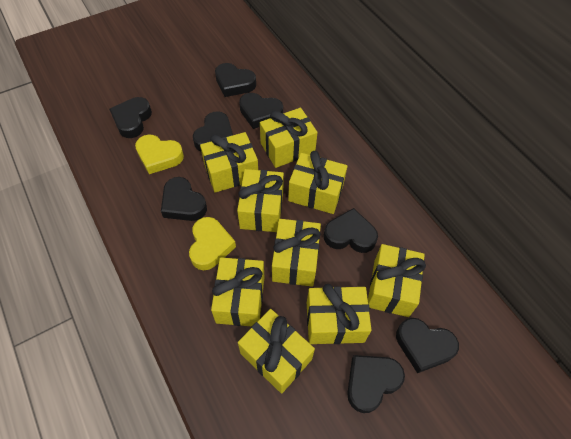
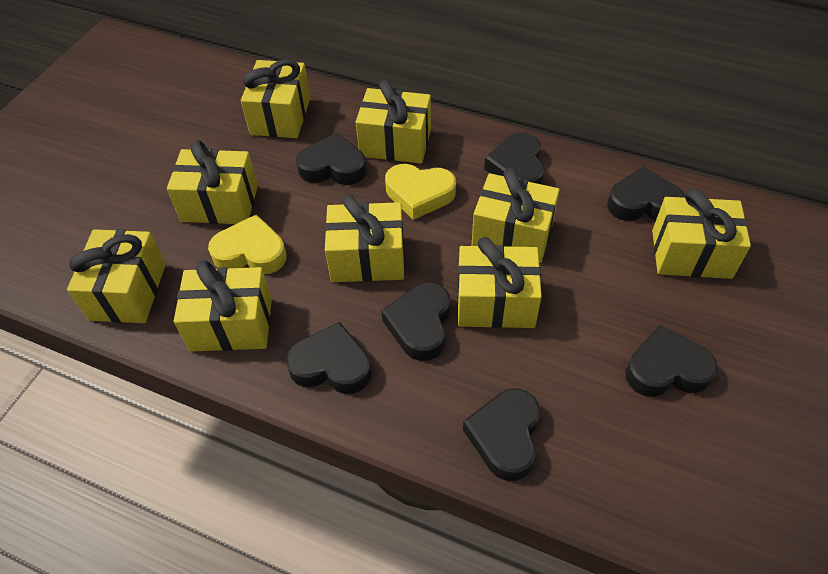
black heart: 8 -> 7

